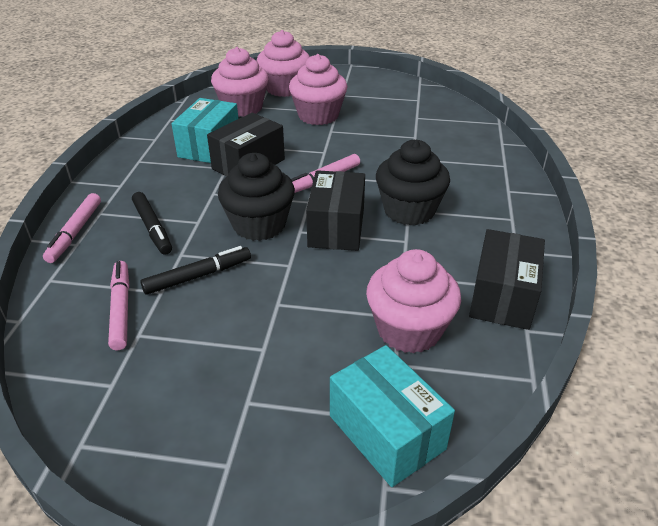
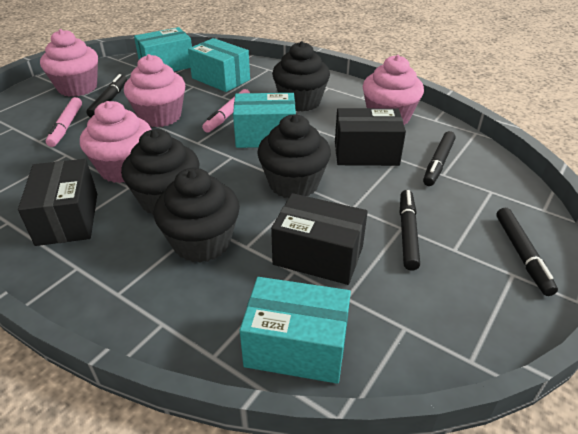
black cupcake: 2 -> 4
black marker: 2 -> 4
pink marker: 3 -> 2
turquoise box: 2 -> 4

